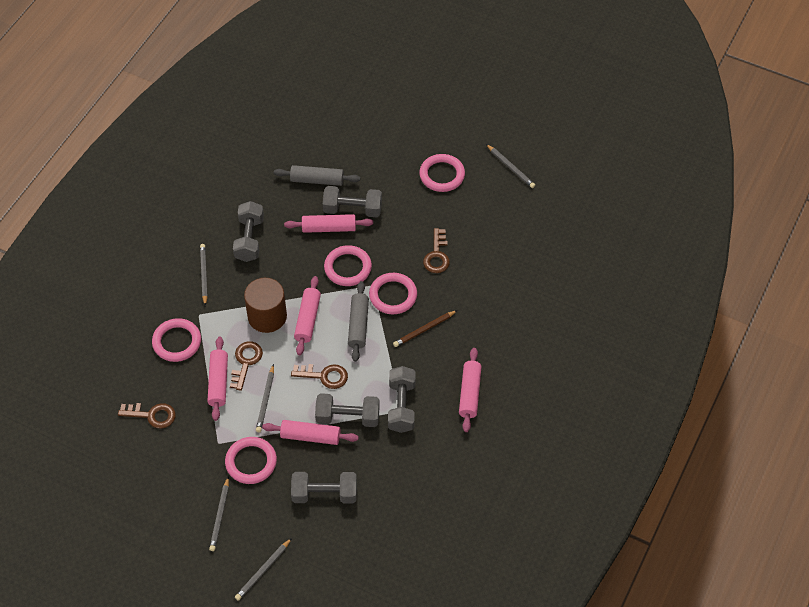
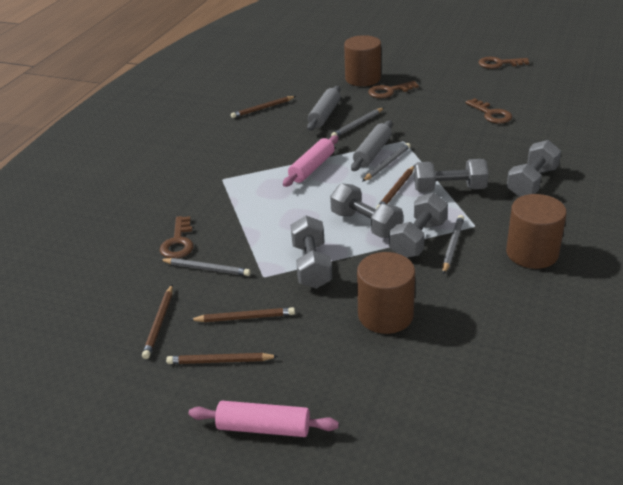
brown cylinder: 1 -> 3
brown pencil: 1 -> 5
grey pencil: 5 -> 4
pink ring: 5 -> 0
pink rolling pin: 5 -> 2

